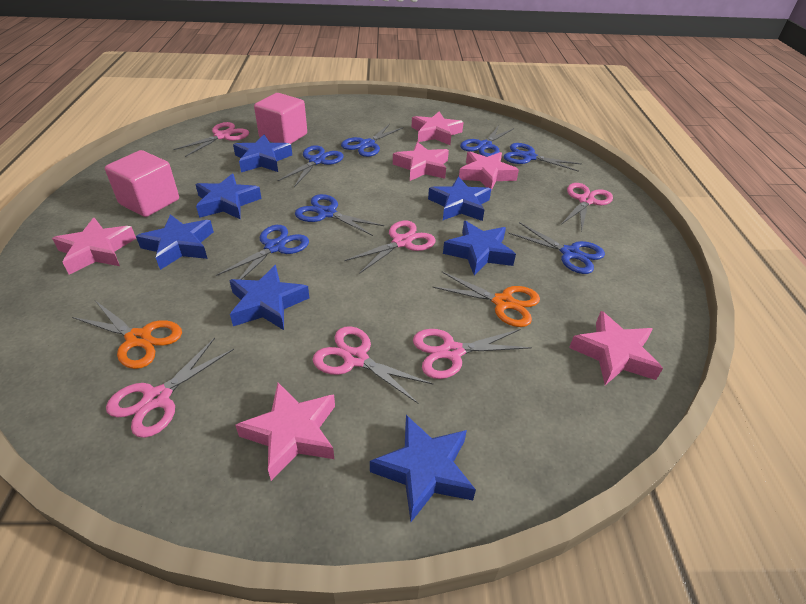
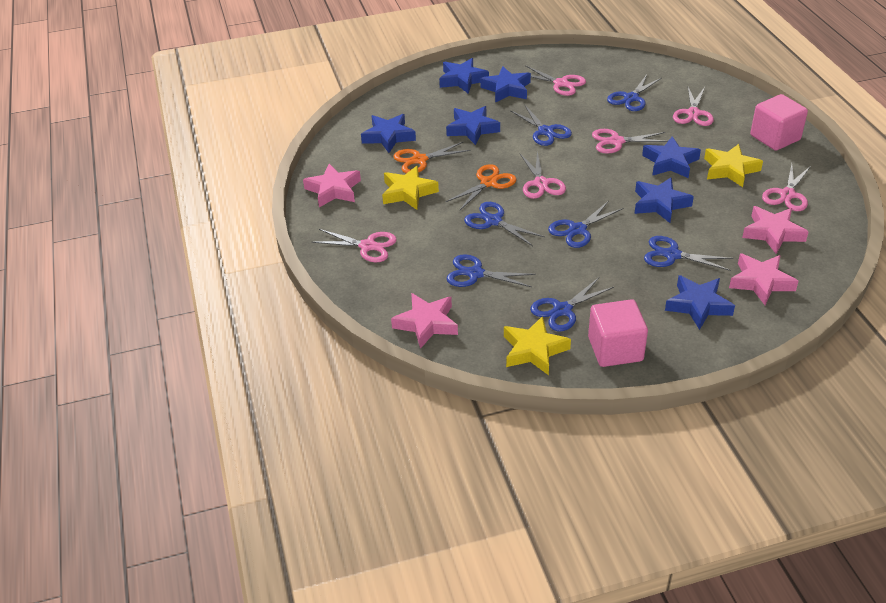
pink star: 6 -> 4
yellow star: 0 -> 3

